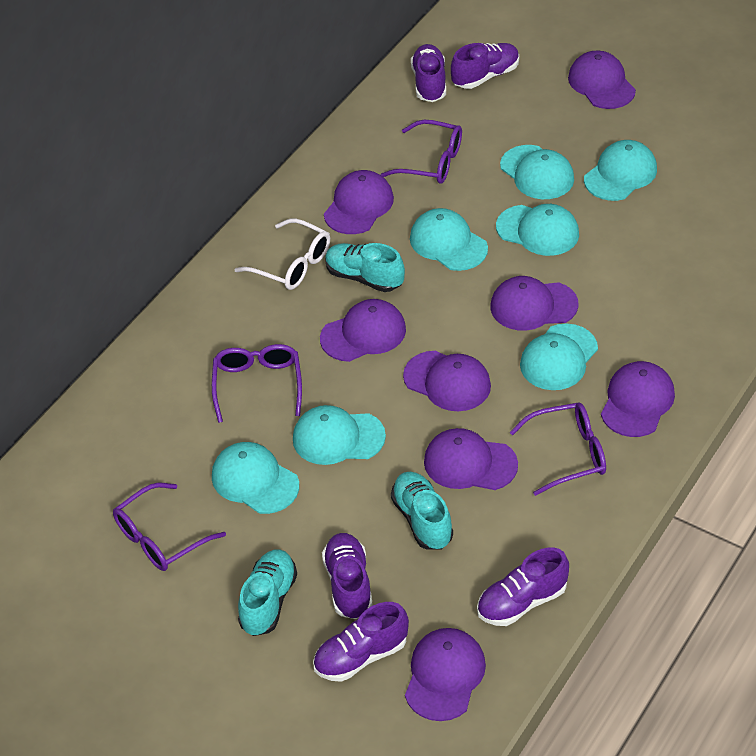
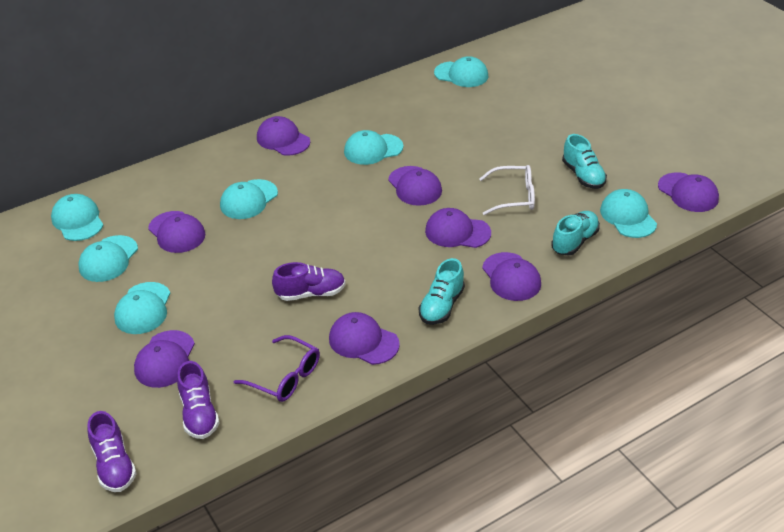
purple glasses: 4 -> 1
purple shoe: 5 -> 3

